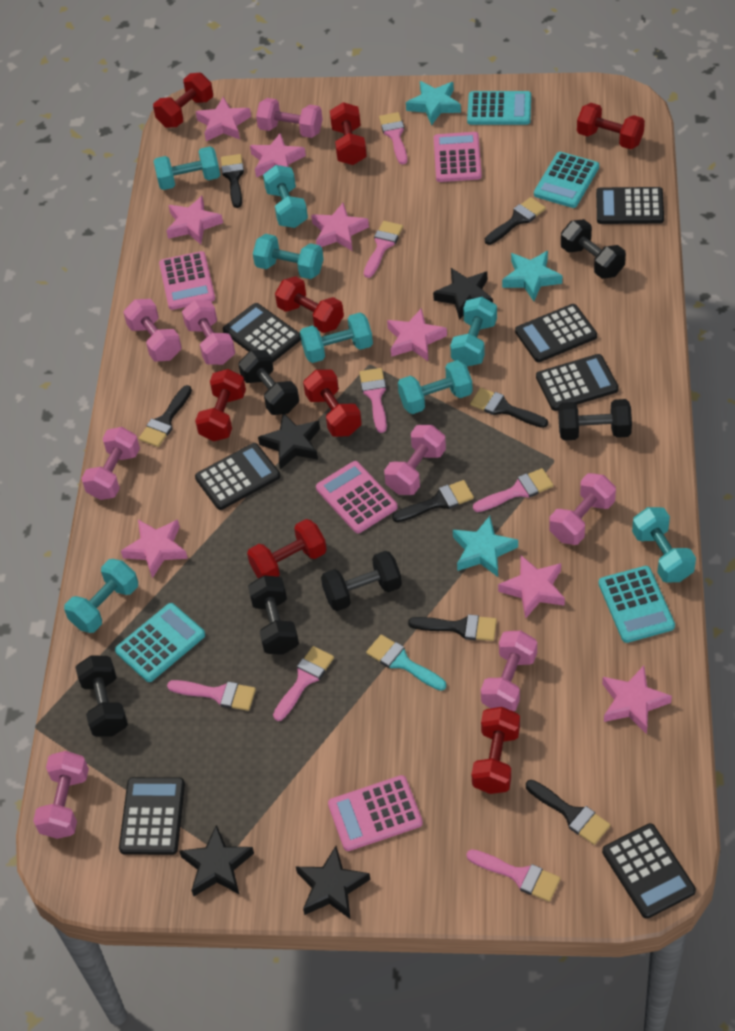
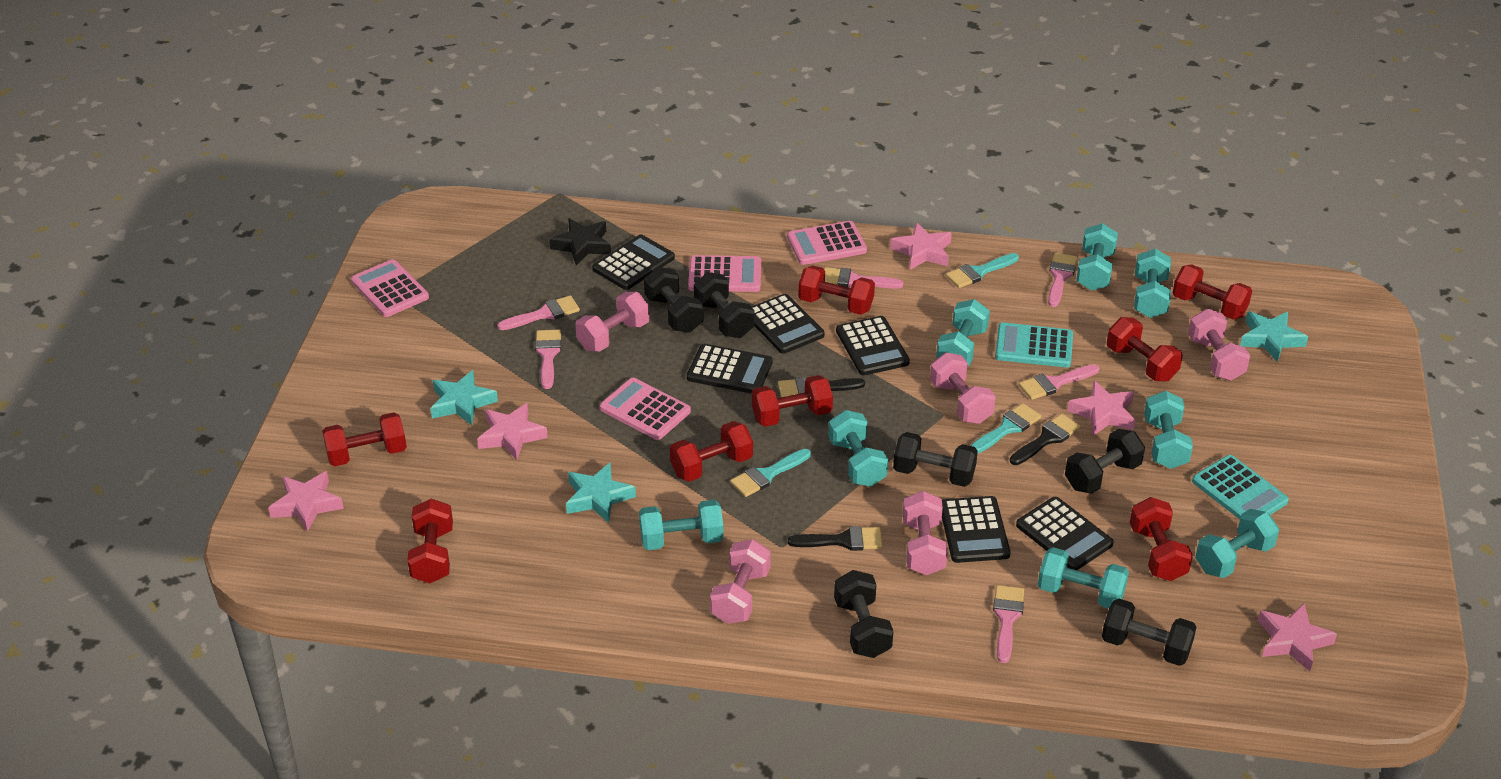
black brush: 7 -> 3
black calculator: 7 -> 6
black star: 4 -> 1
pink brush: 7 -> 6
pink dumbbell: 8 -> 5
pink star: 8 -> 5
turquoise brush: 1 -> 3
turquoise calculator: 4 -> 2

